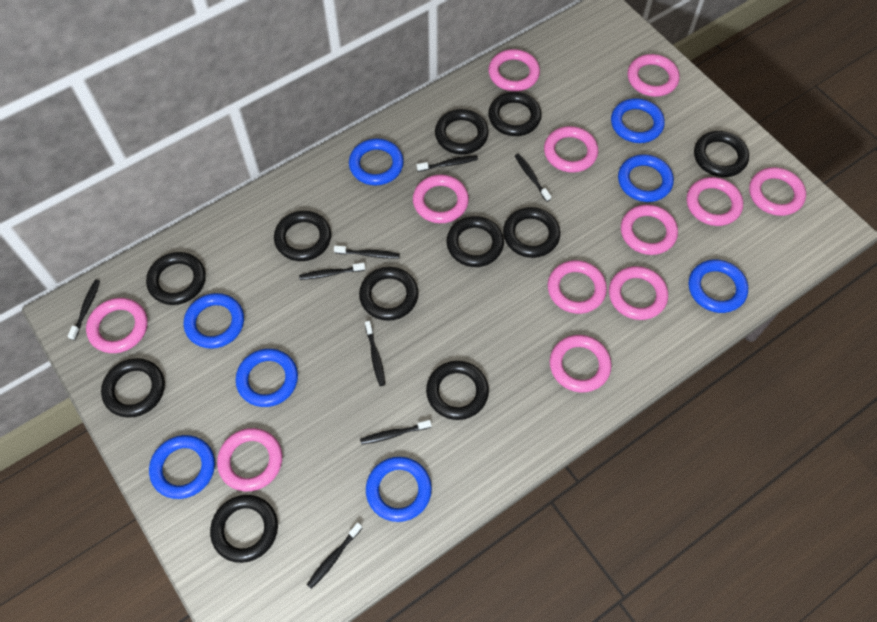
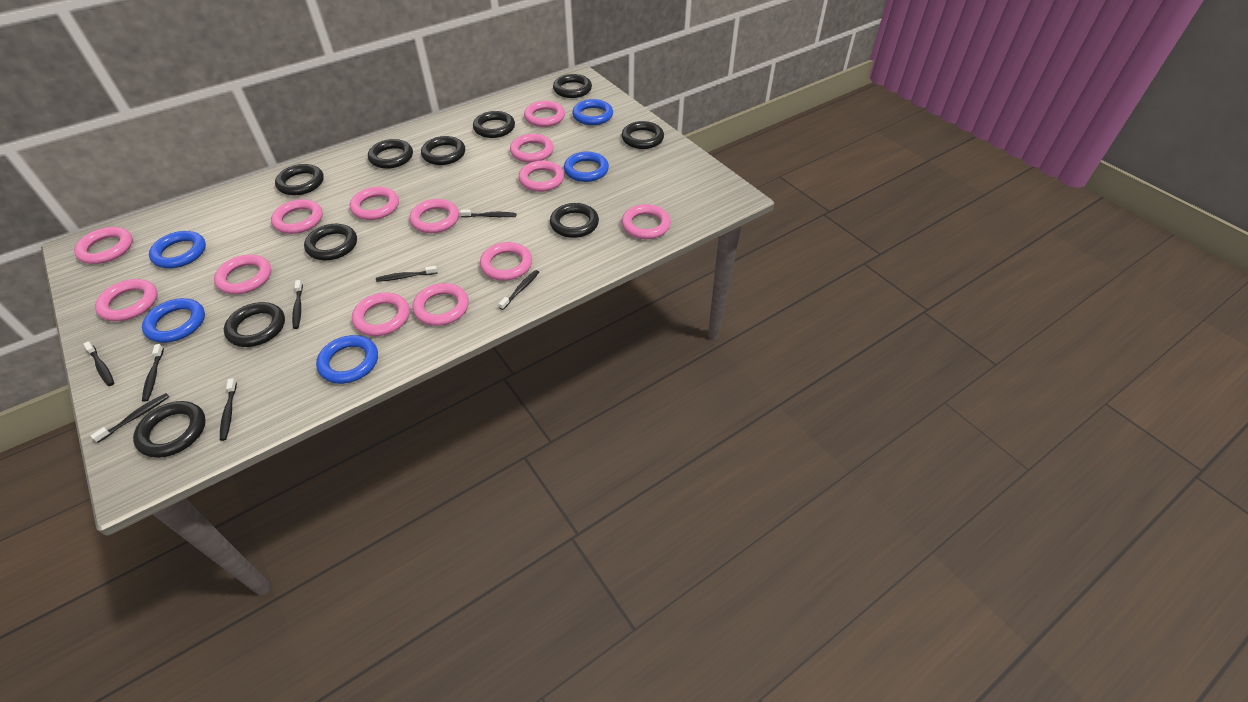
black ring: 11 -> 10
blue ring: 8 -> 5
pink ring: 12 -> 13

